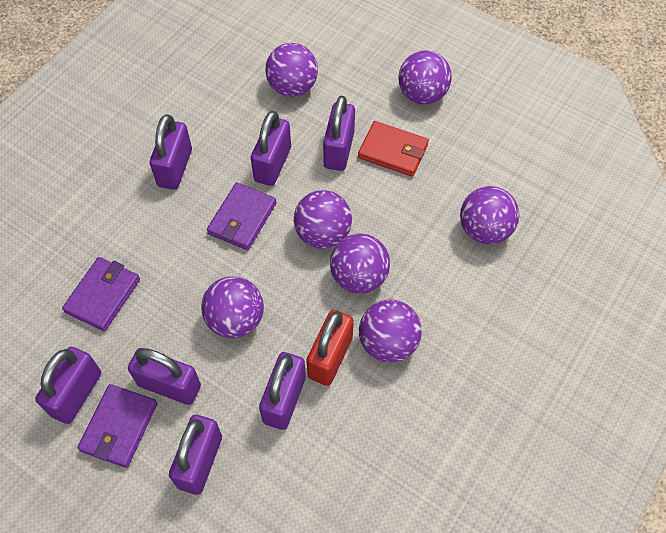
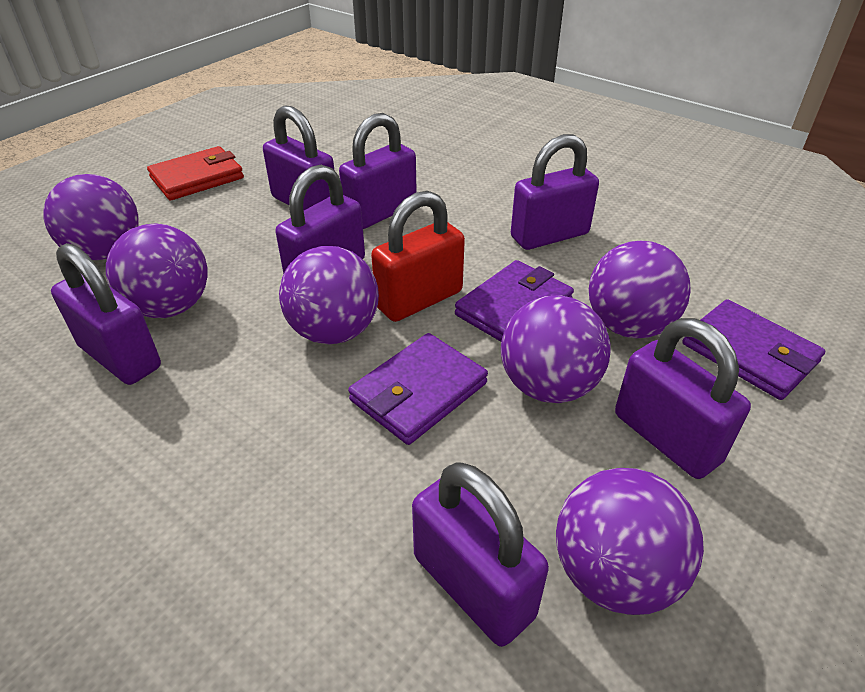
purple ball: 7 -> 6

